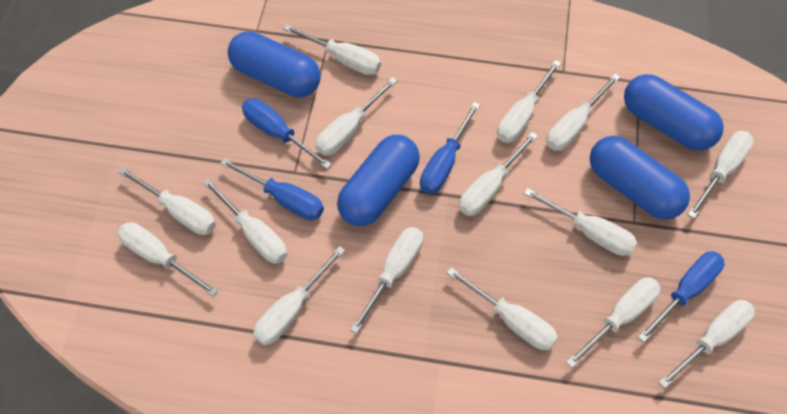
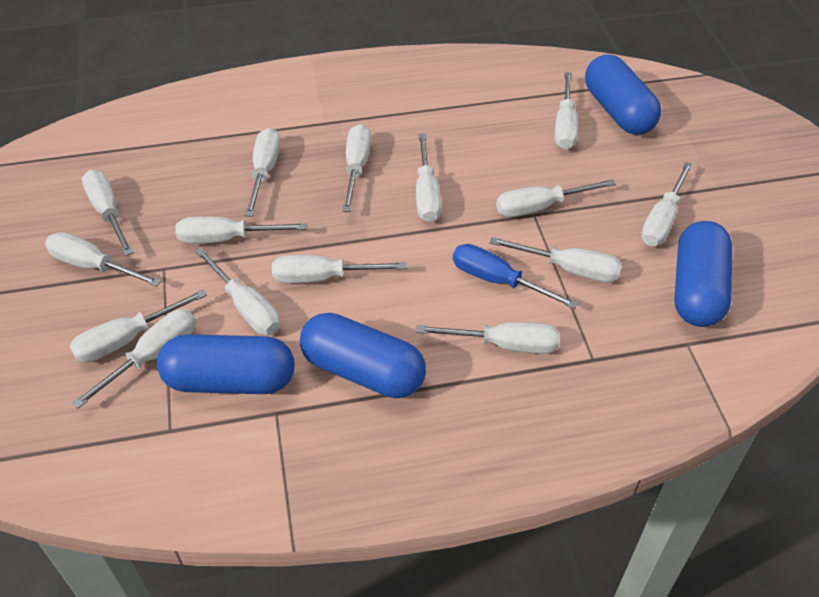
blue screwdriver: 4 -> 1

